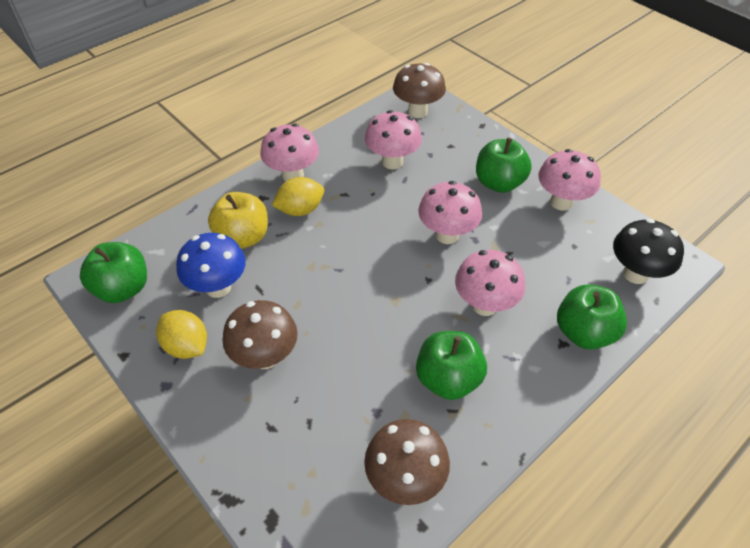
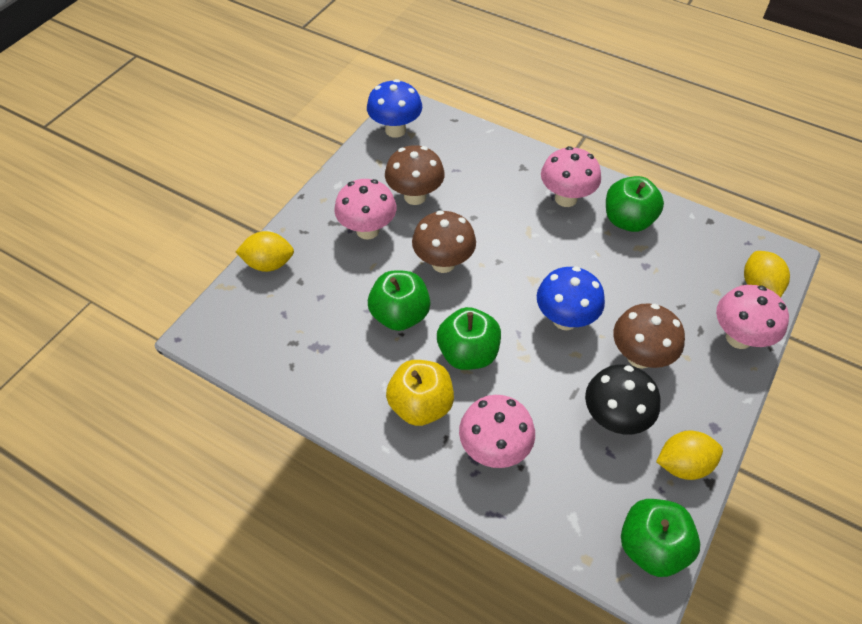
blue mushroom: 1 -> 2
pink mushroom: 5 -> 4
yellow lemon: 2 -> 3

